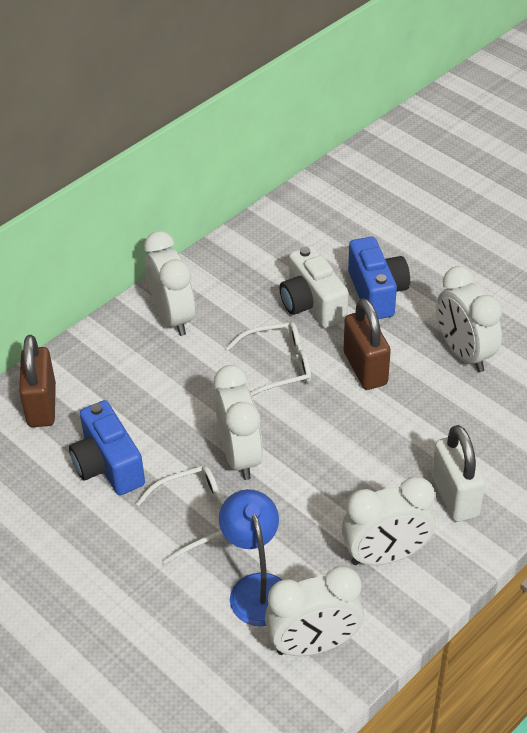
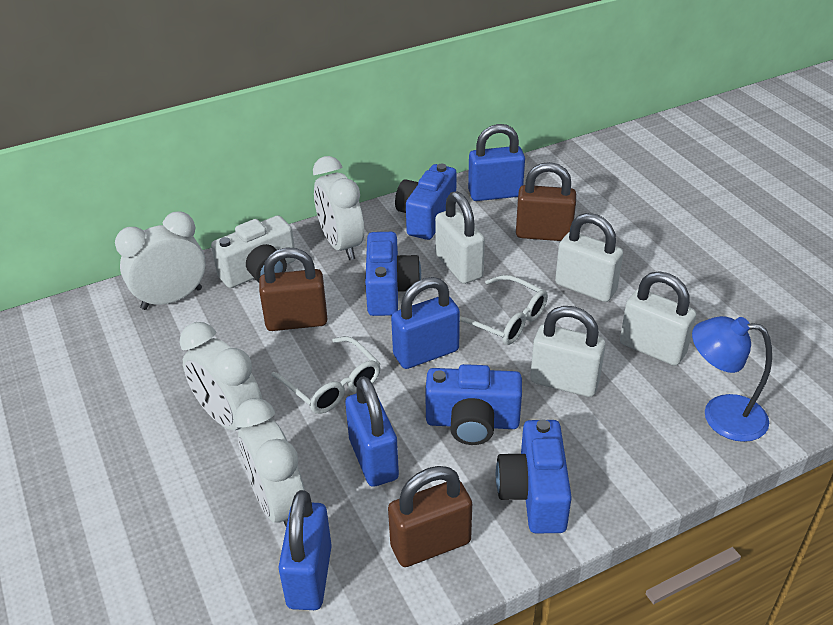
blue camera: 2 -> 4
blue padlock: 0 -> 4
brown padlock: 2 -> 3
white clock: 5 -> 4
white padlock: 1 -> 4

